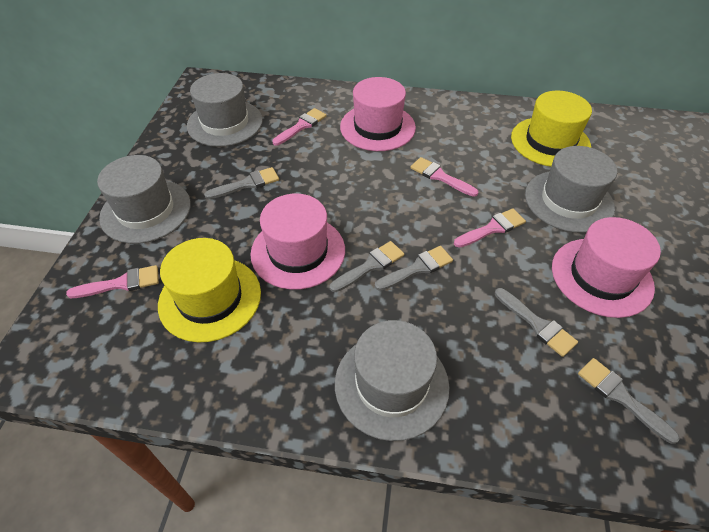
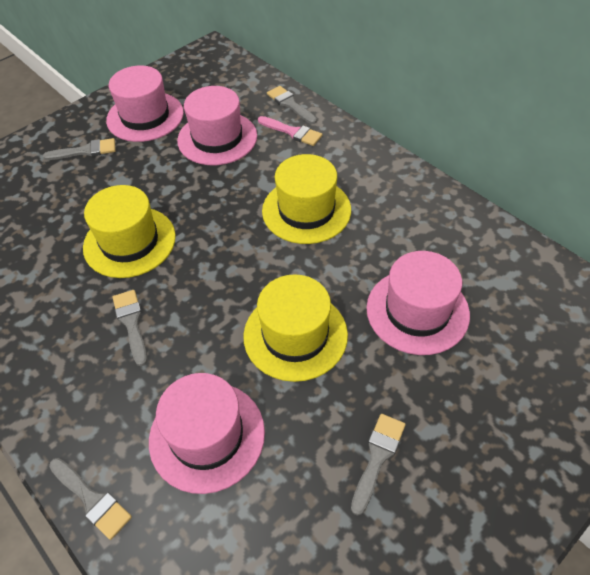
grey hat: 4 -> 0
pink brush: 4 -> 1
pink hat: 3 -> 4
yellow hat: 2 -> 3

